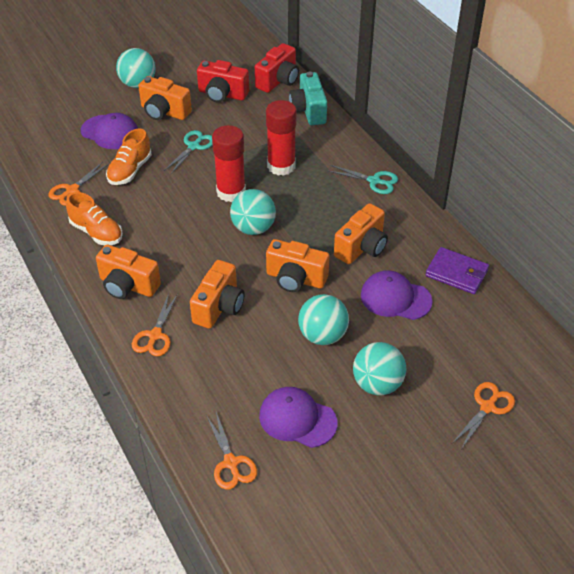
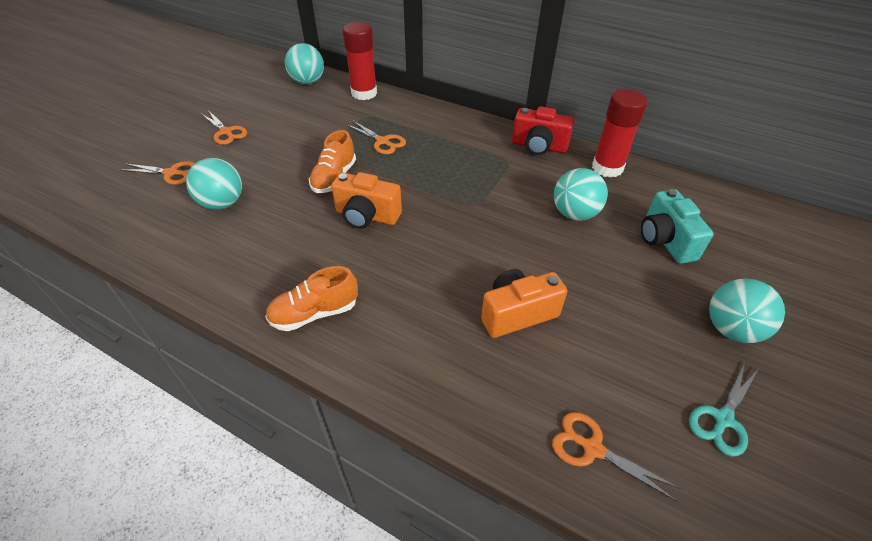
orange camera: 5 -> 2
purple cap: 3 -> 0
purple wallet: 1 -> 0
red camera: 2 -> 1
turquoise scissors: 2 -> 1

